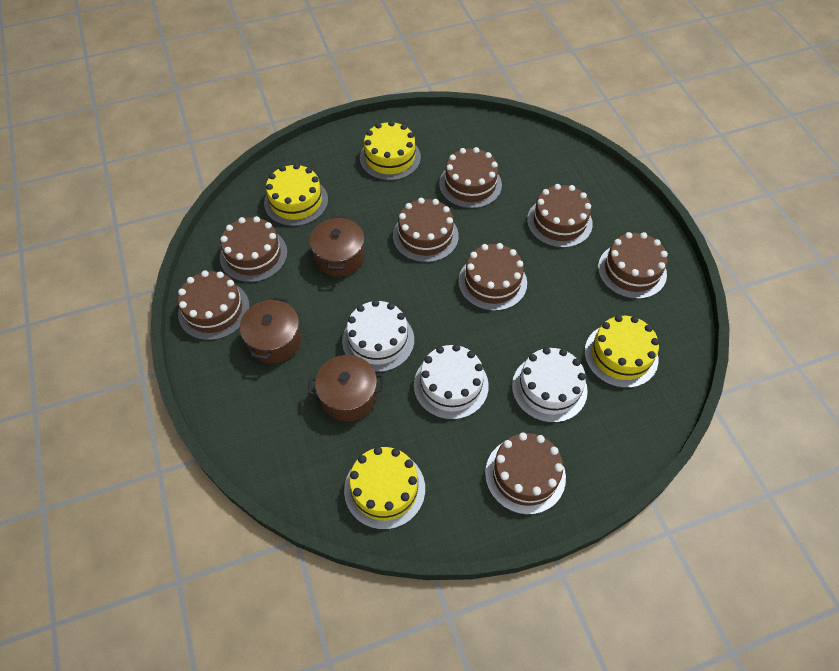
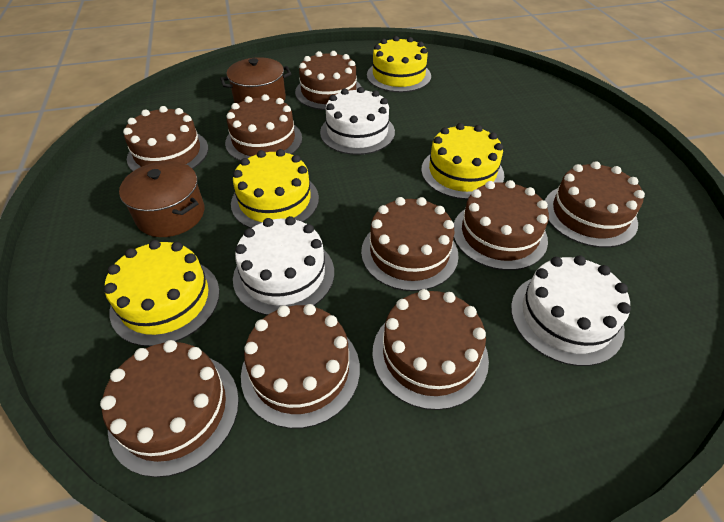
brown cake: 8 -> 9
brown pot: 3 -> 2

